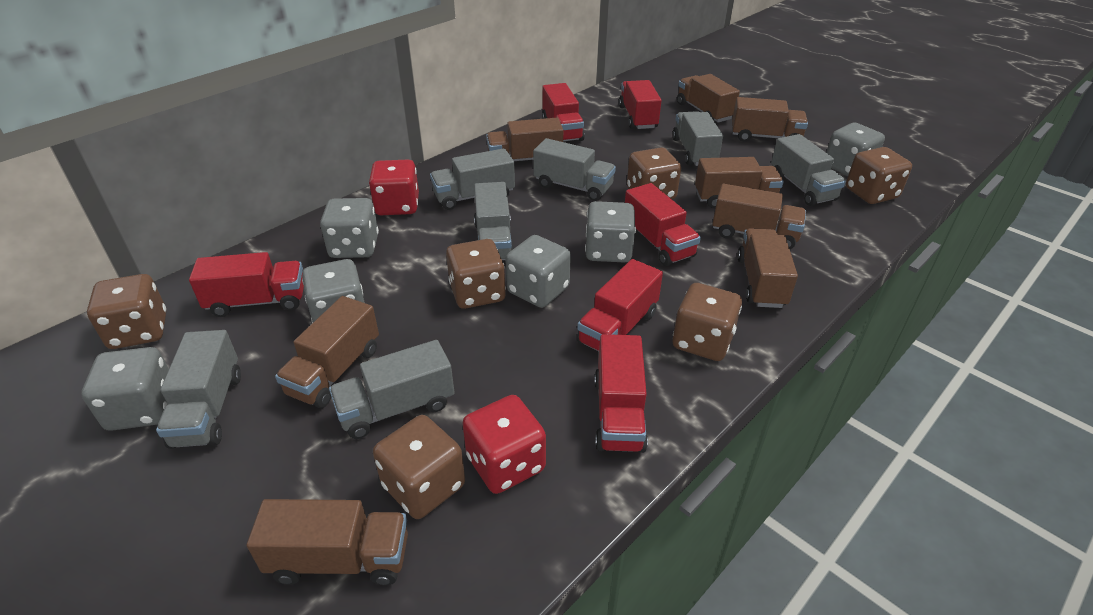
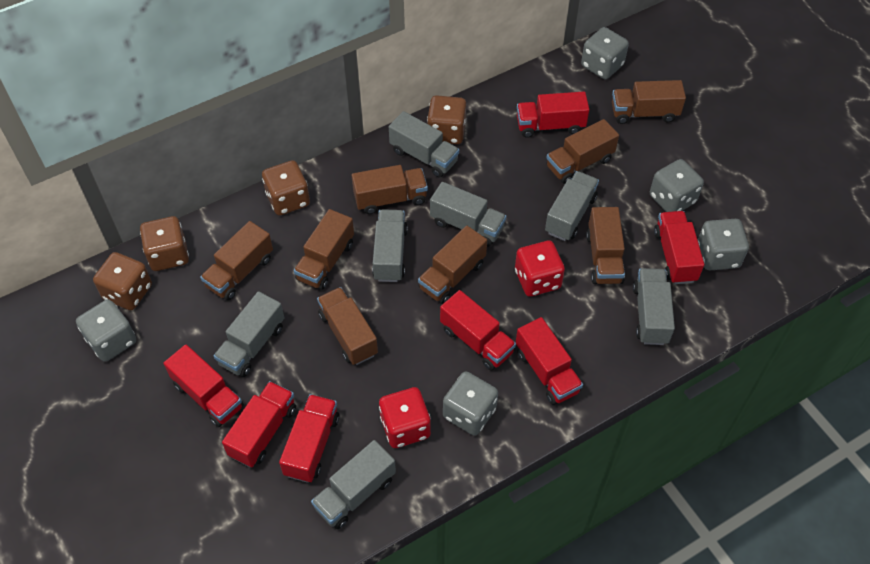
brown dice: 6 -> 4
grey dice: 6 -> 5
red truck: 6 -> 7

